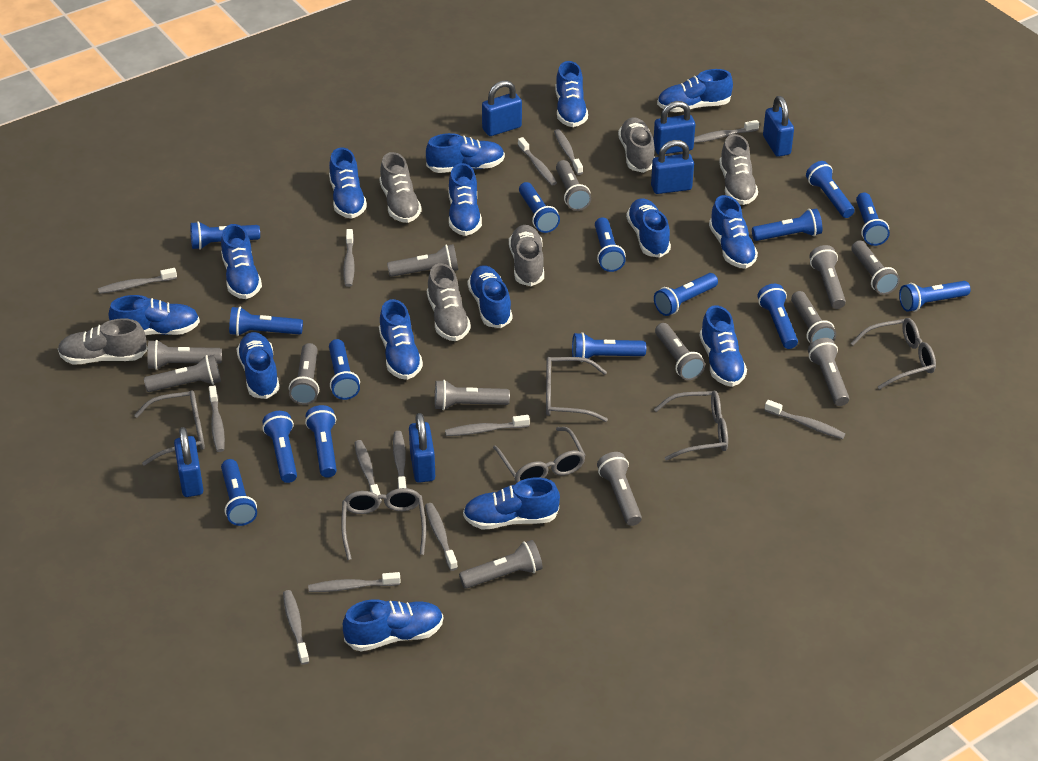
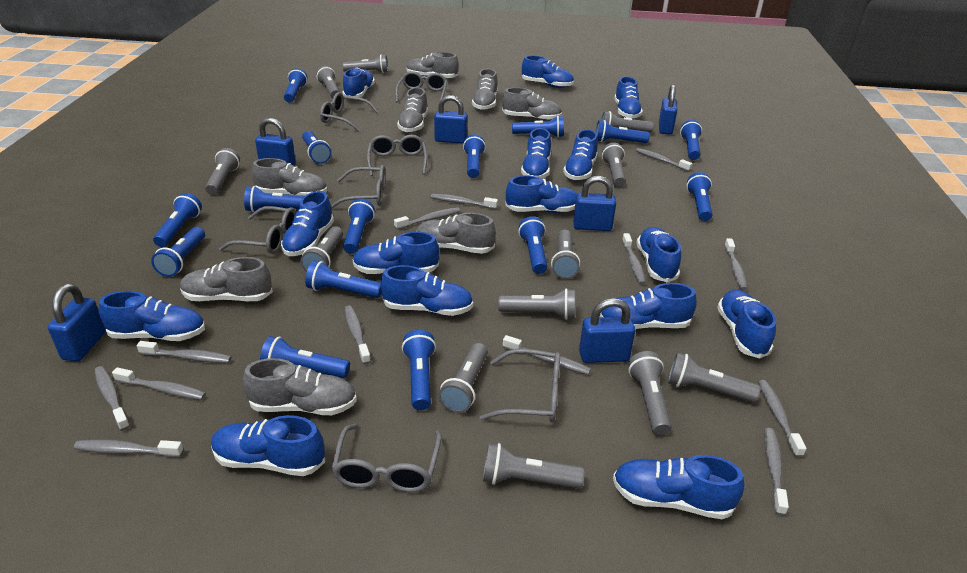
grey flashlight: 13 -> 12
grey glasses: 6 -> 7
grey shoe: 6 -> 8

